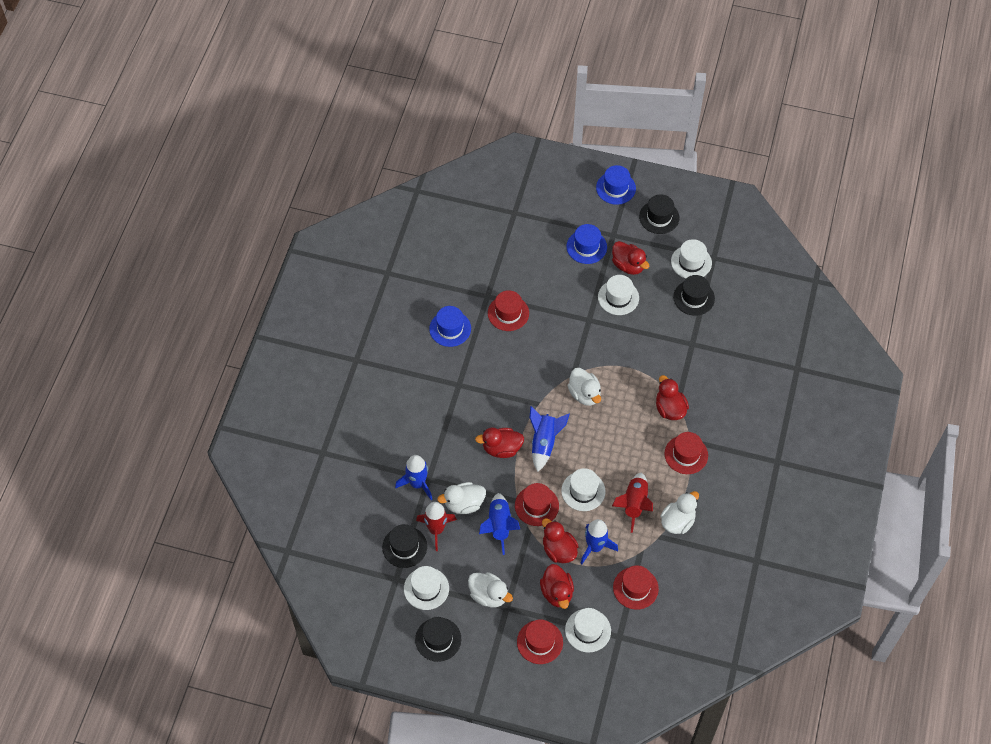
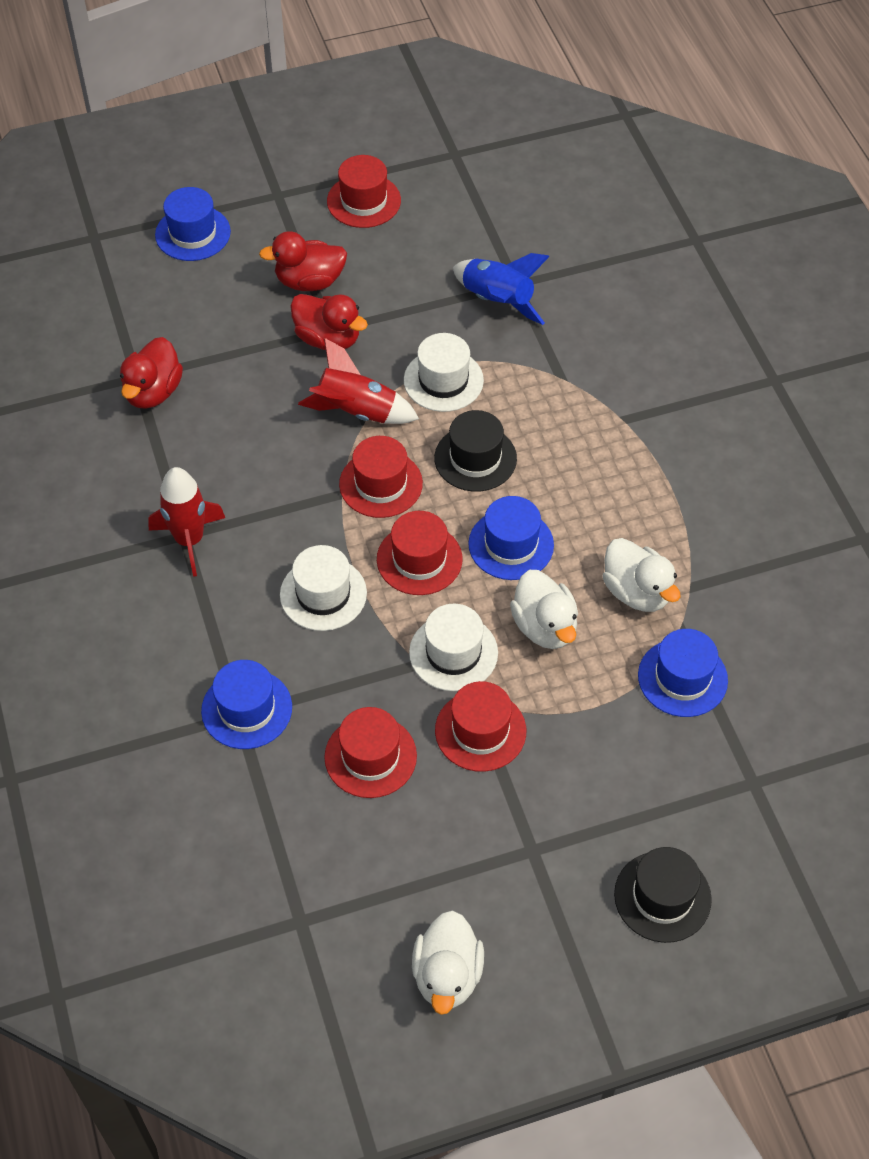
black hat: 4 -> 2
blue hat: 3 -> 4
blue rocket: 4 -> 1
red duck: 5 -> 3
white duck: 4 -> 3
white hat: 5 -> 3

